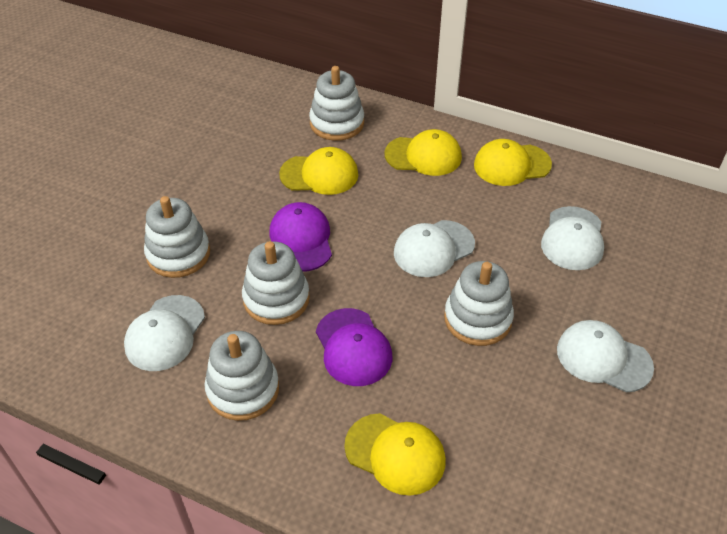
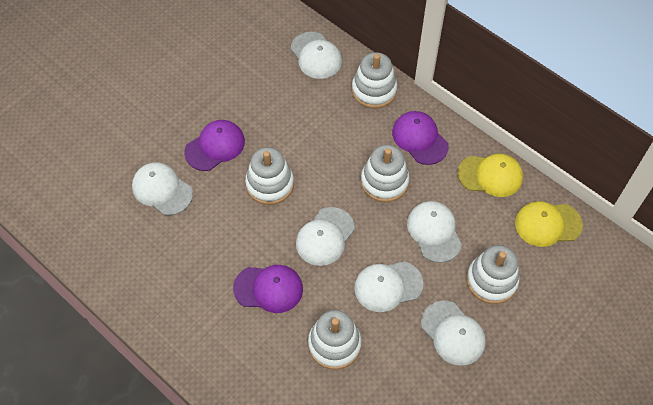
purple cap: 2 -> 3
white cap: 4 -> 6
yellow cap: 4 -> 2

